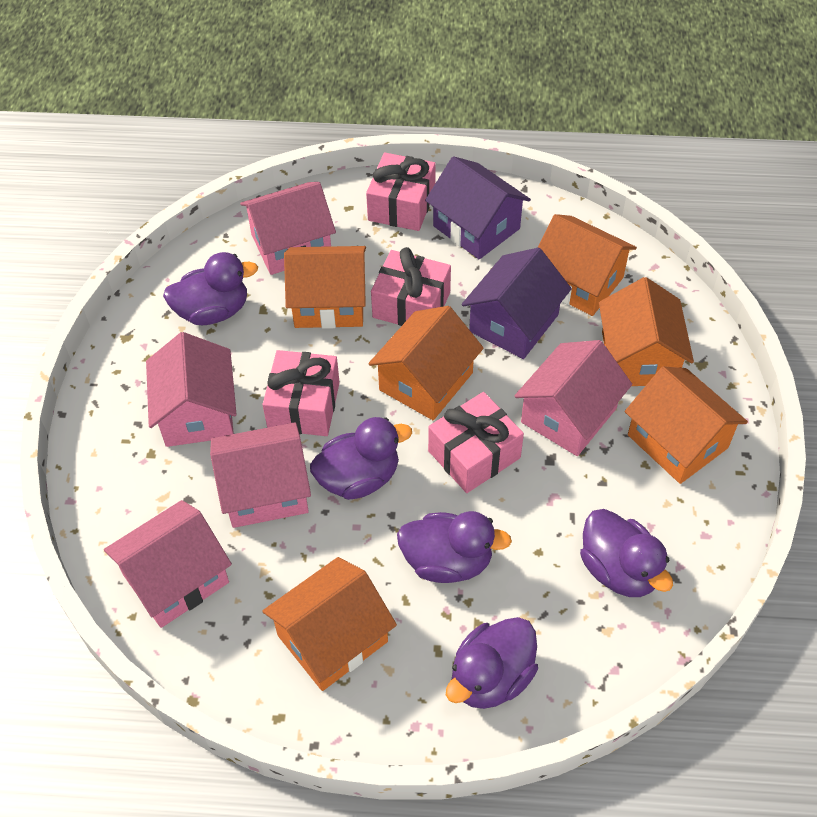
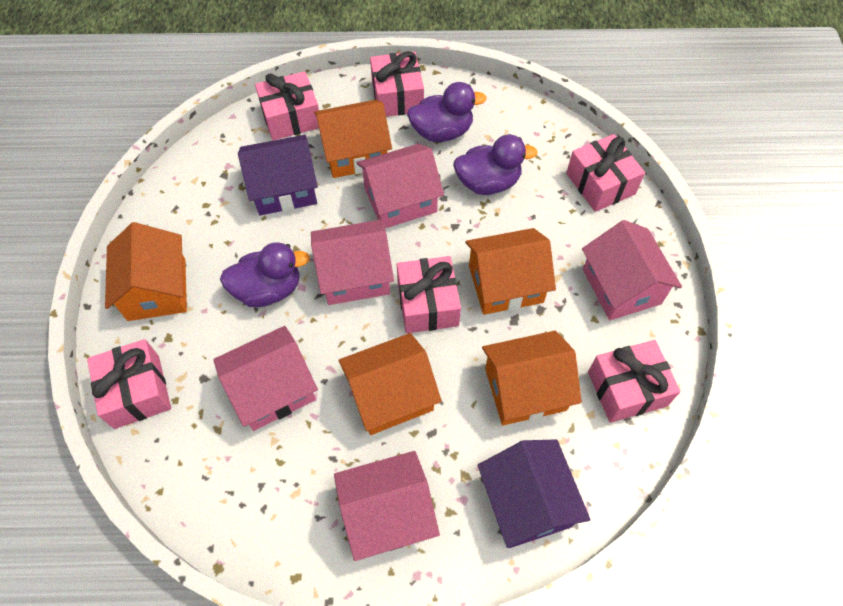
orange house: 6 -> 5
pink gift: 4 -> 6
purple duck: 5 -> 3

